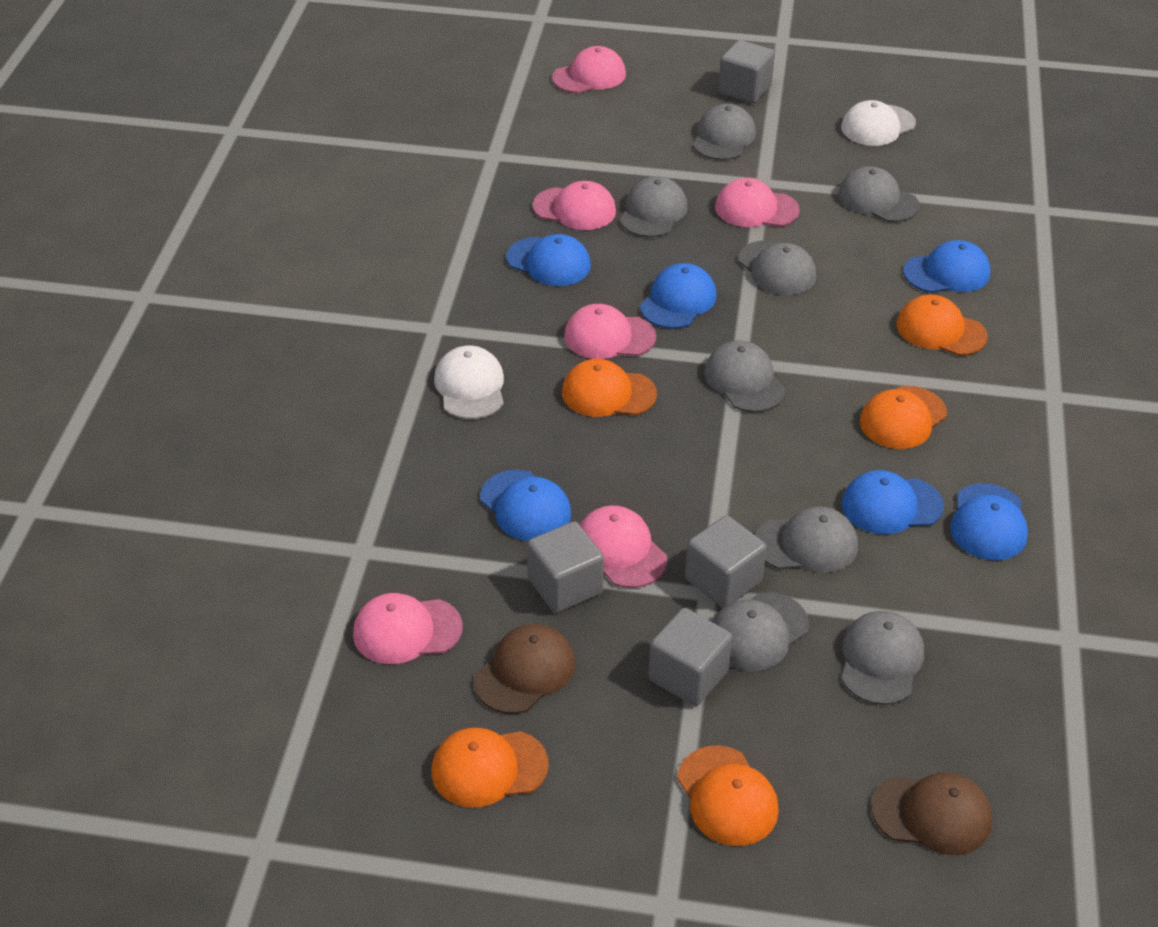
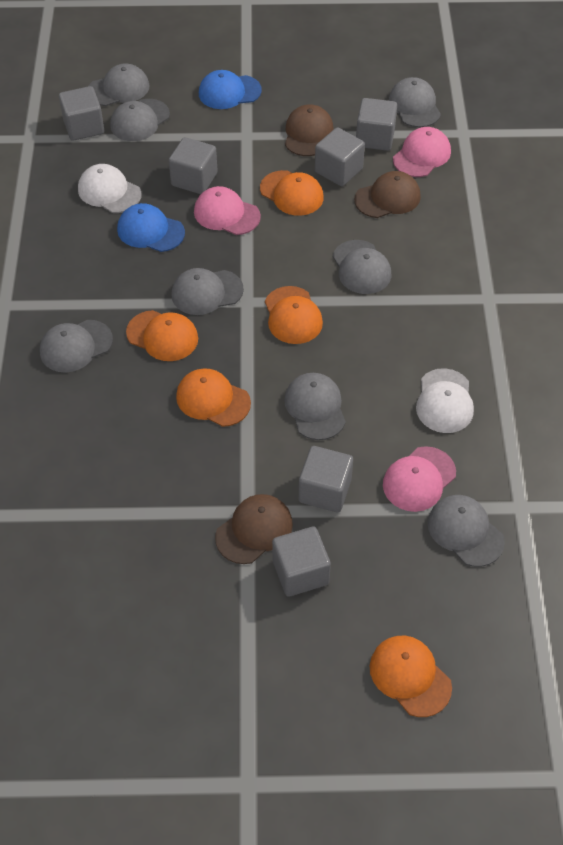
blue cap: 6 -> 2
brown cap: 2 -> 3
grey cube: 4 -> 6
pink cap: 6 -> 3

